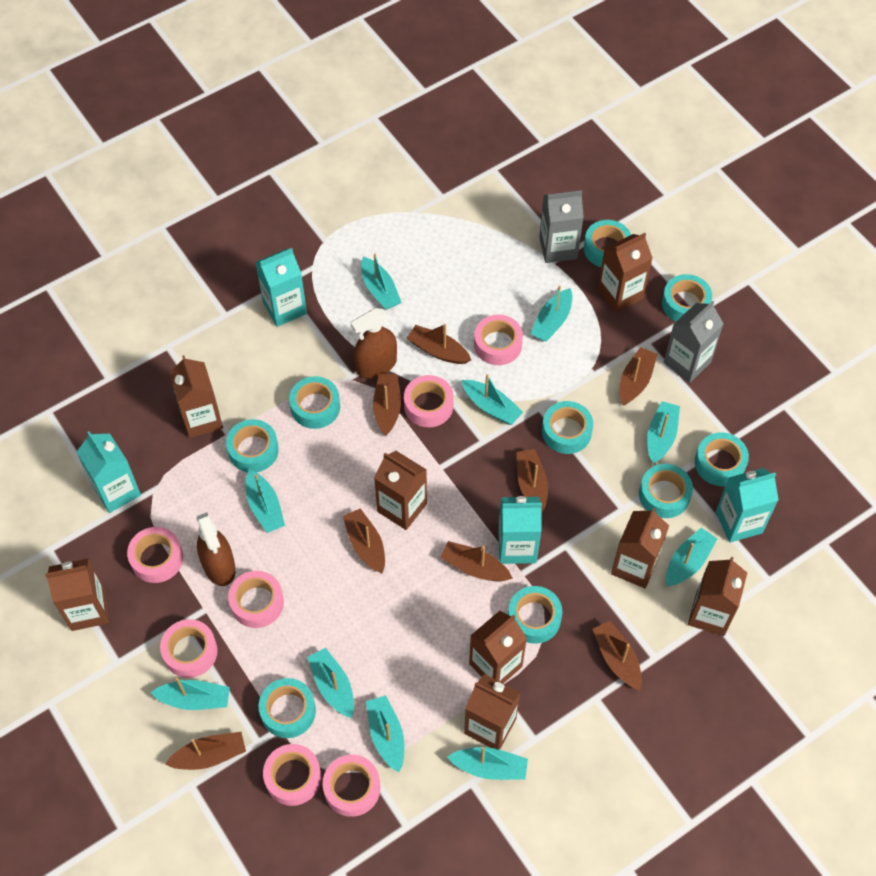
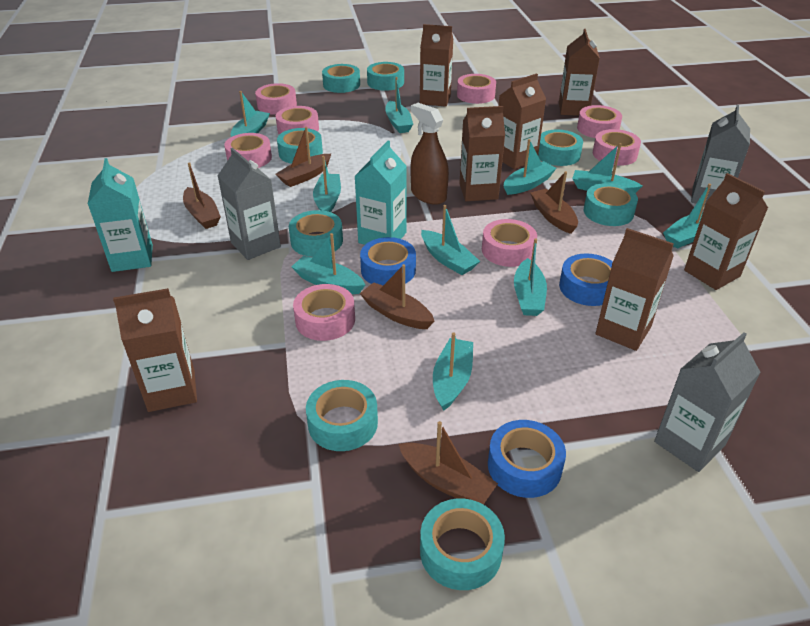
blue tape: 0 -> 3
brown boat: 8 -> 5
brown carton: 8 -> 7
brown spray bottle: 2 -> 1
grey carton: 2 -> 3
pink tape: 7 -> 8
turquoise carton: 4 -> 2
turquoise tape: 9 -> 8

